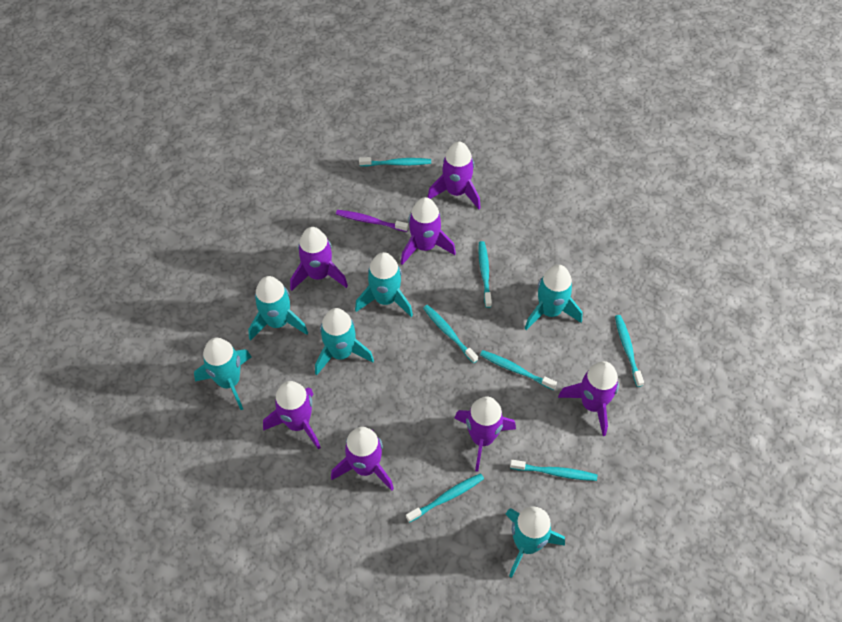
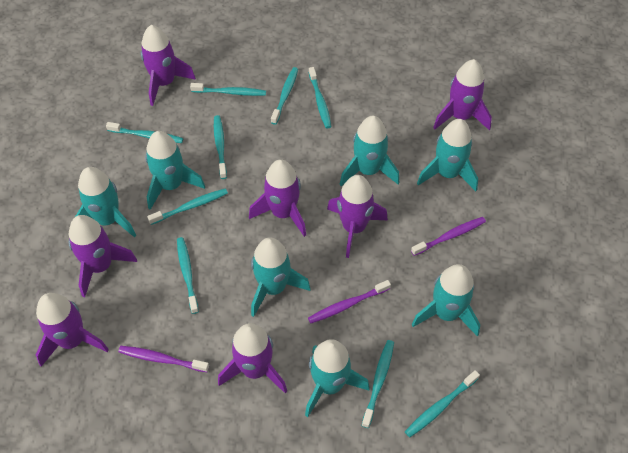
purple toothbrush: 1 -> 3
turquoise rocket: 6 -> 7
turquoise toothbrush: 7 -> 9

